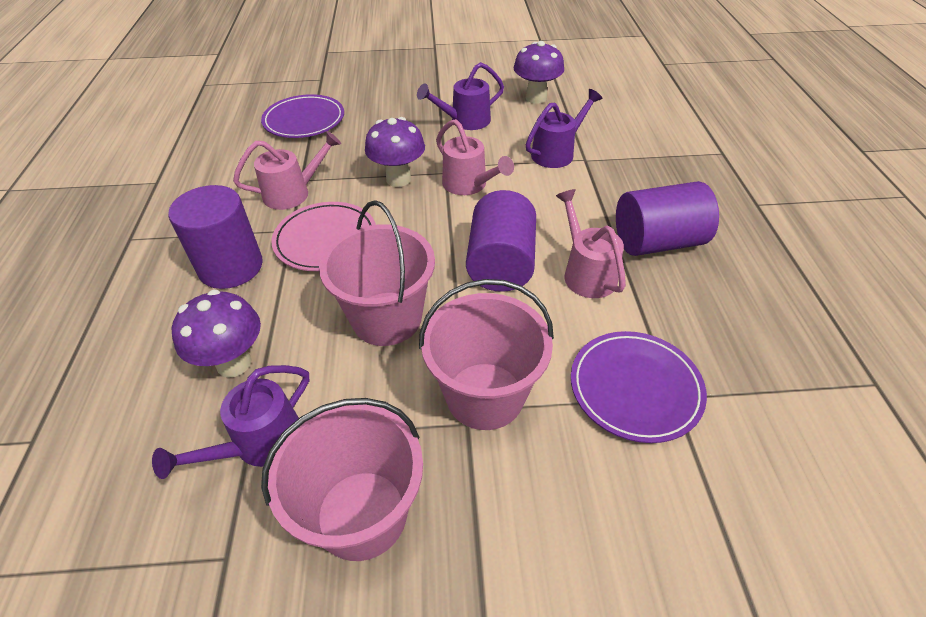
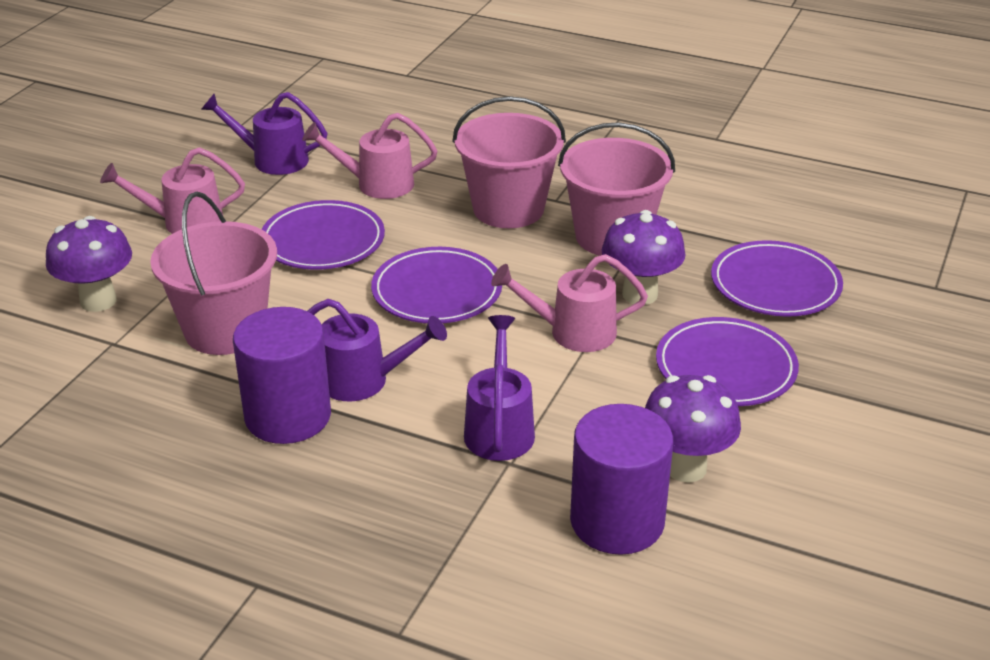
pink plate: 1 -> 0
purple cylinder: 3 -> 2
purple plate: 2 -> 4

